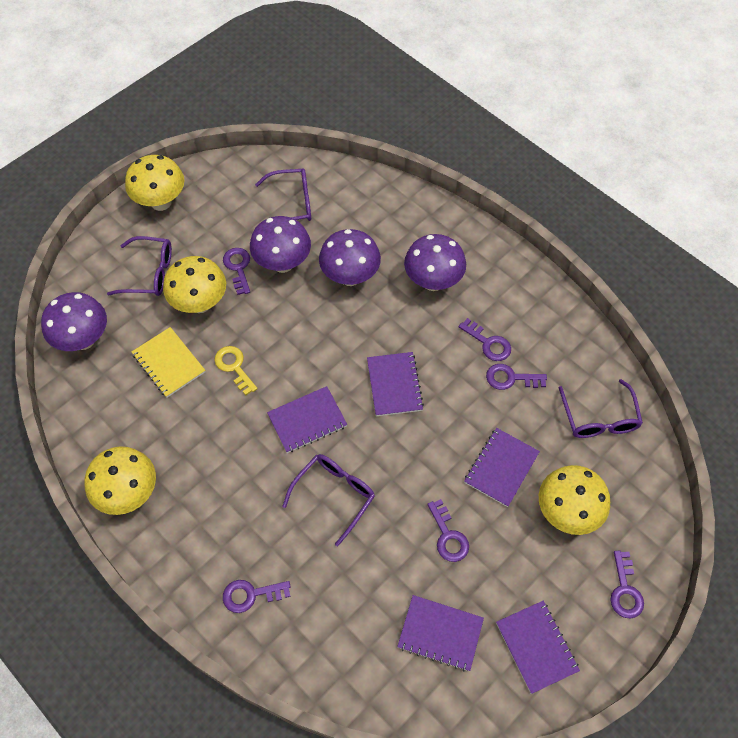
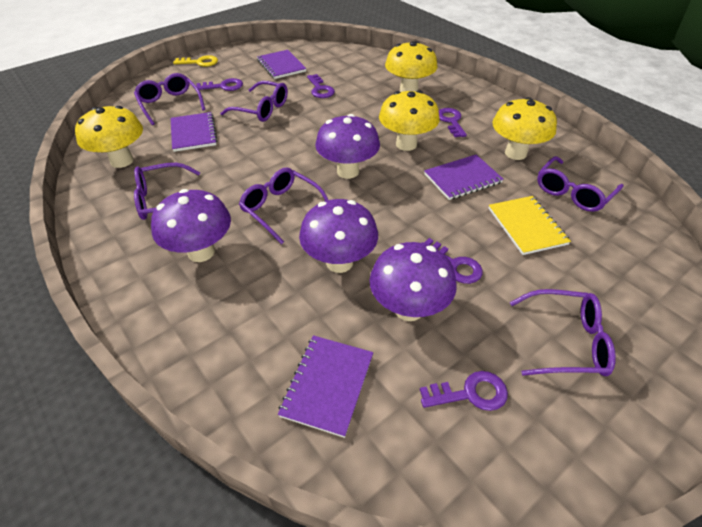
purple glasses: 4 -> 6
purple key: 6 -> 5
purple notebook: 5 -> 4

